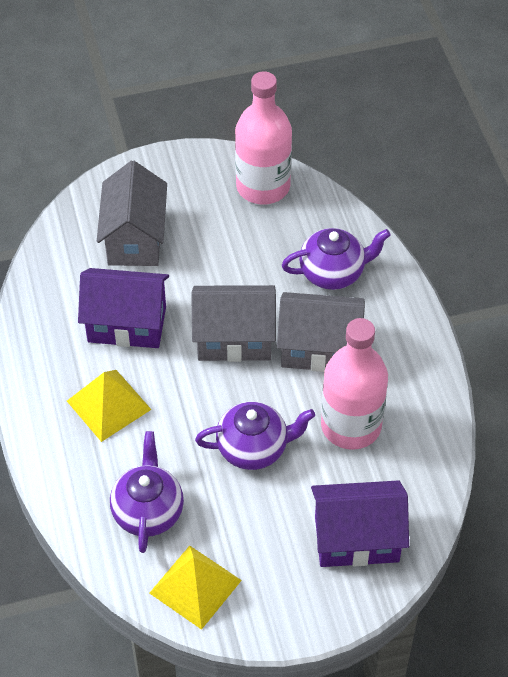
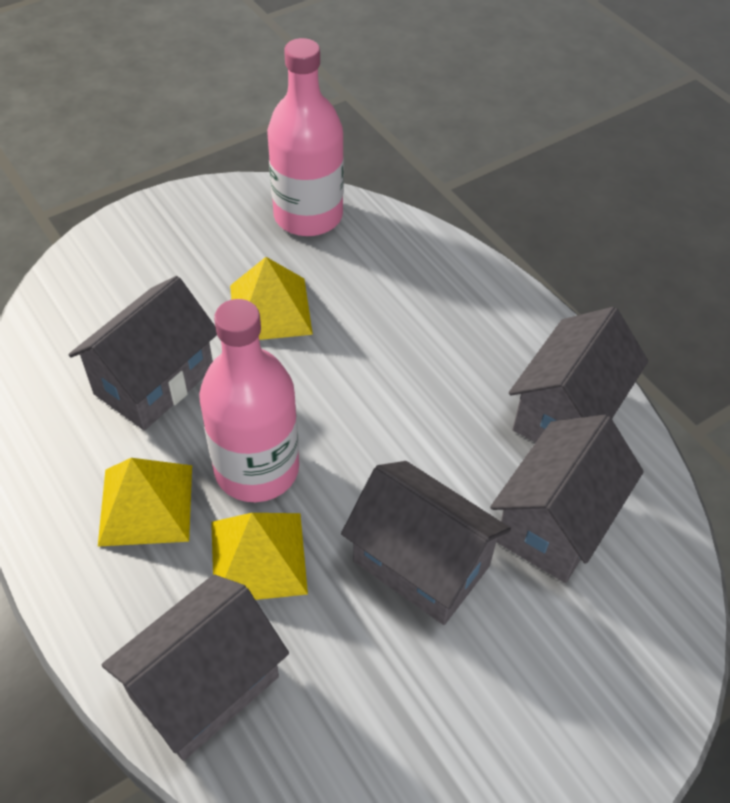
grey house: 3 -> 5
purple house: 2 -> 0
purple teapot: 3 -> 0
yellow pyramid: 2 -> 3

